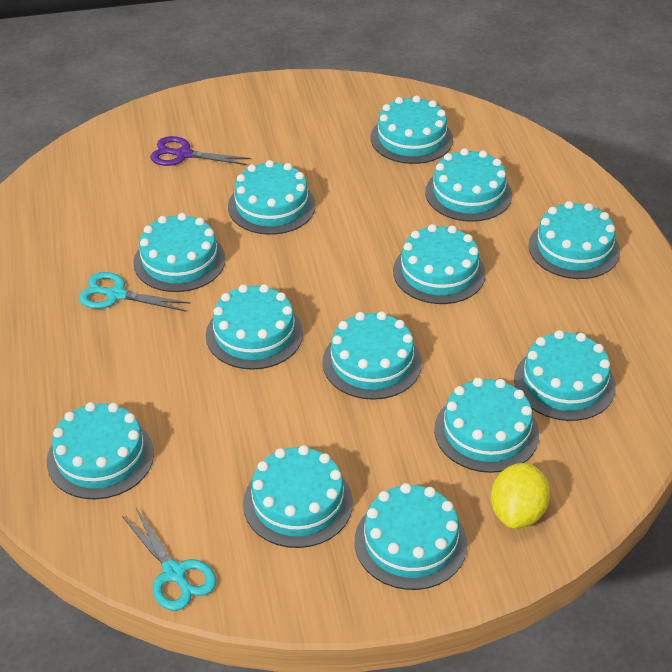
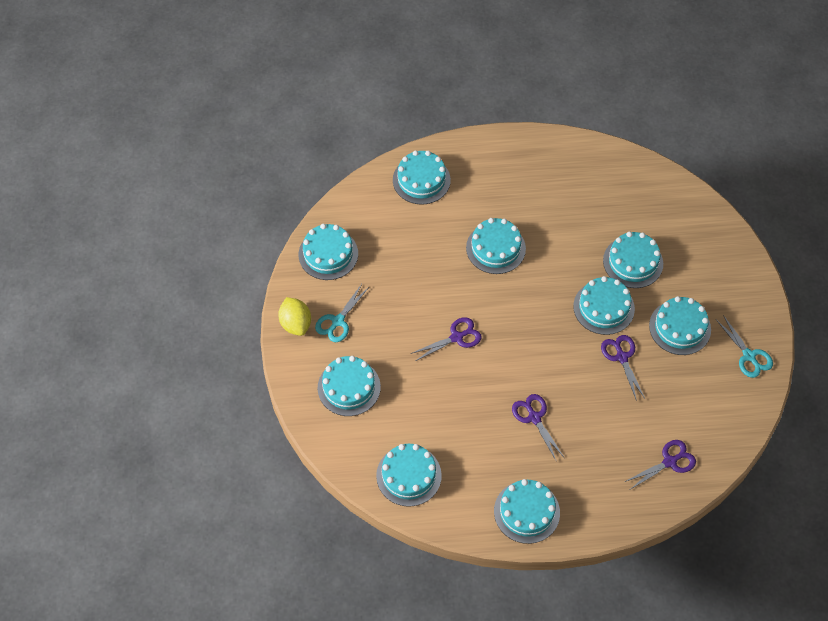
purple scissors: 1 -> 4
turquoise cake: 13 -> 9

